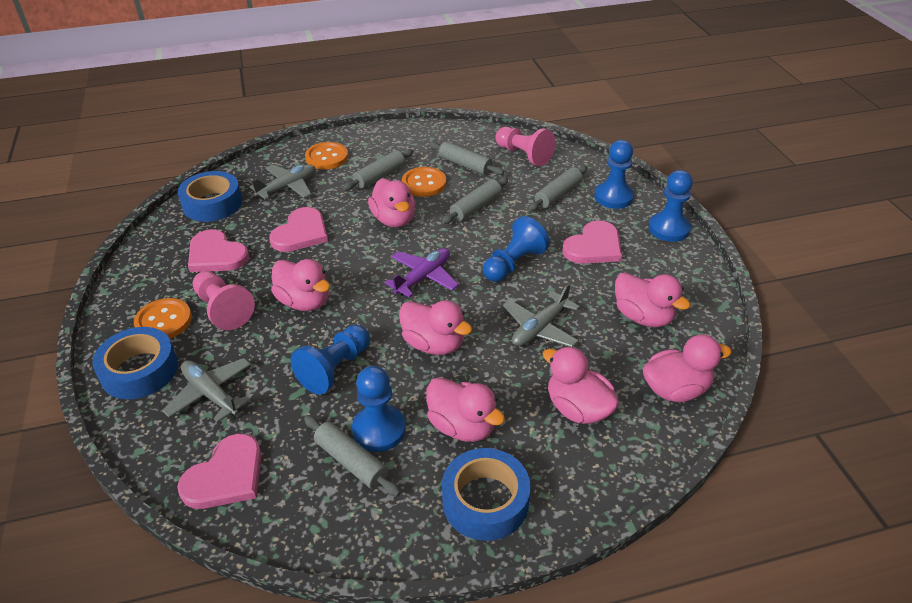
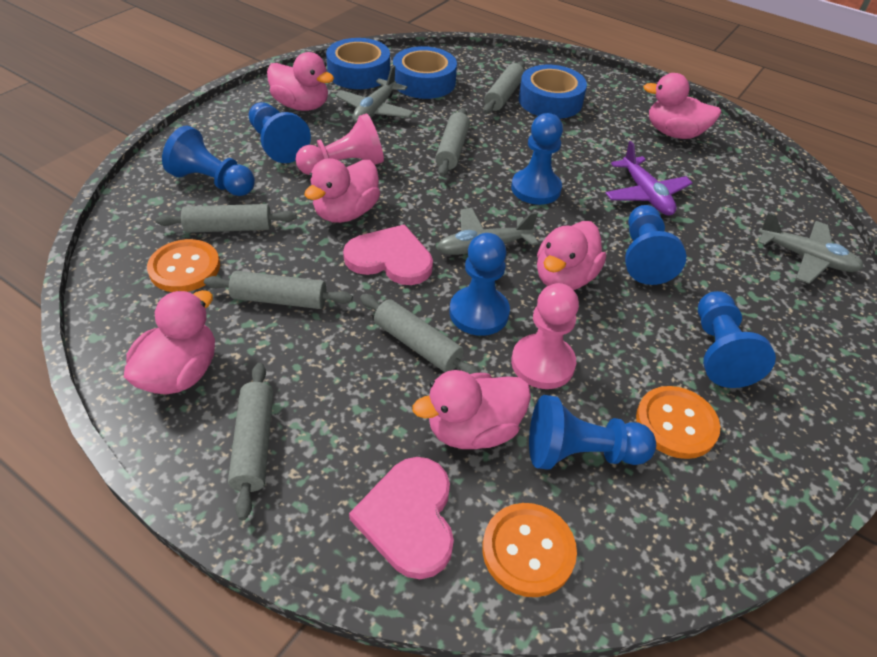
blue pawn: 5 -> 7
grey rolling pin: 5 -> 6
pink duck: 7 -> 6
pink heart: 4 -> 2

